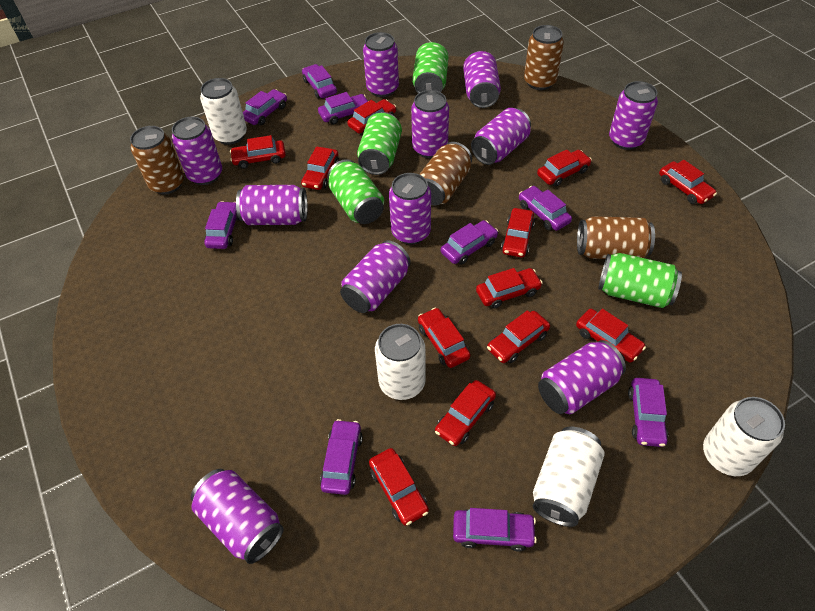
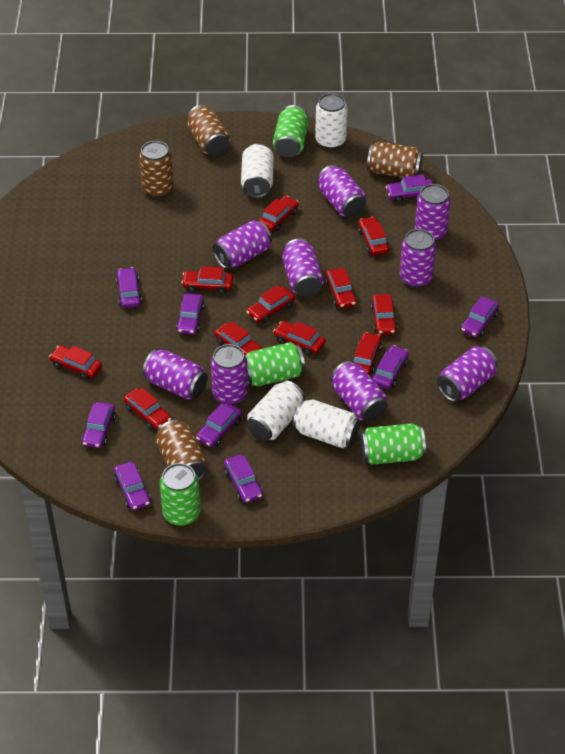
purple can: 11 -> 9
red car: 12 -> 11

